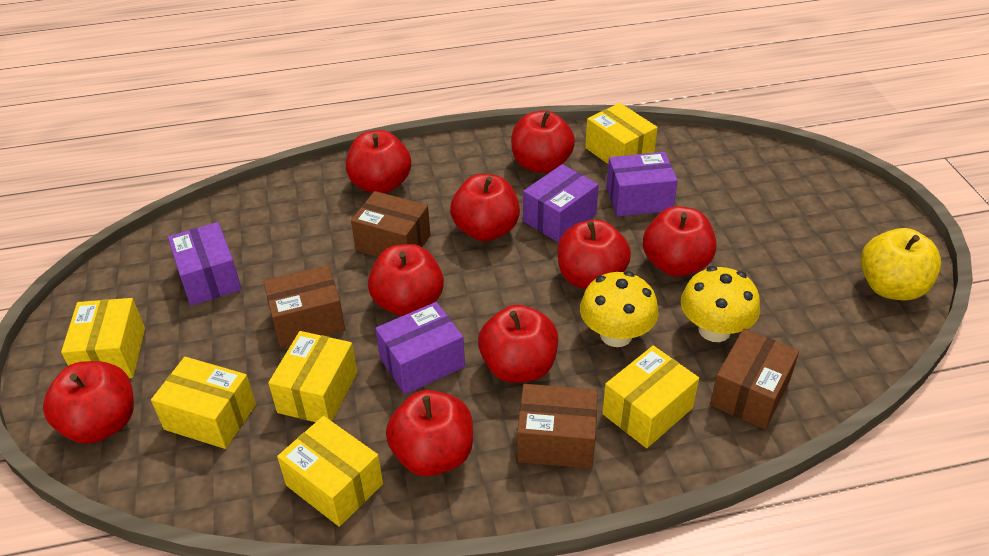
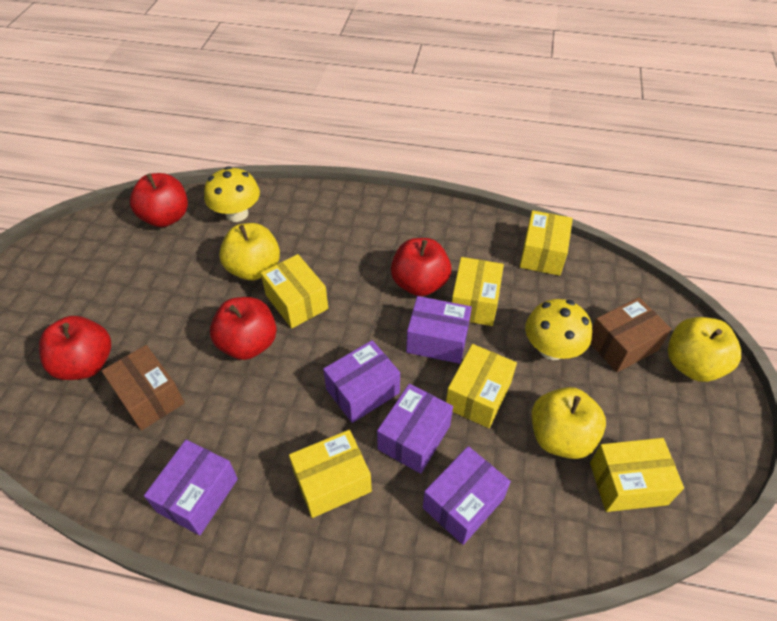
brown box: 4 -> 2
purple box: 4 -> 5
red apple: 9 -> 4
yellow apple: 1 -> 3

